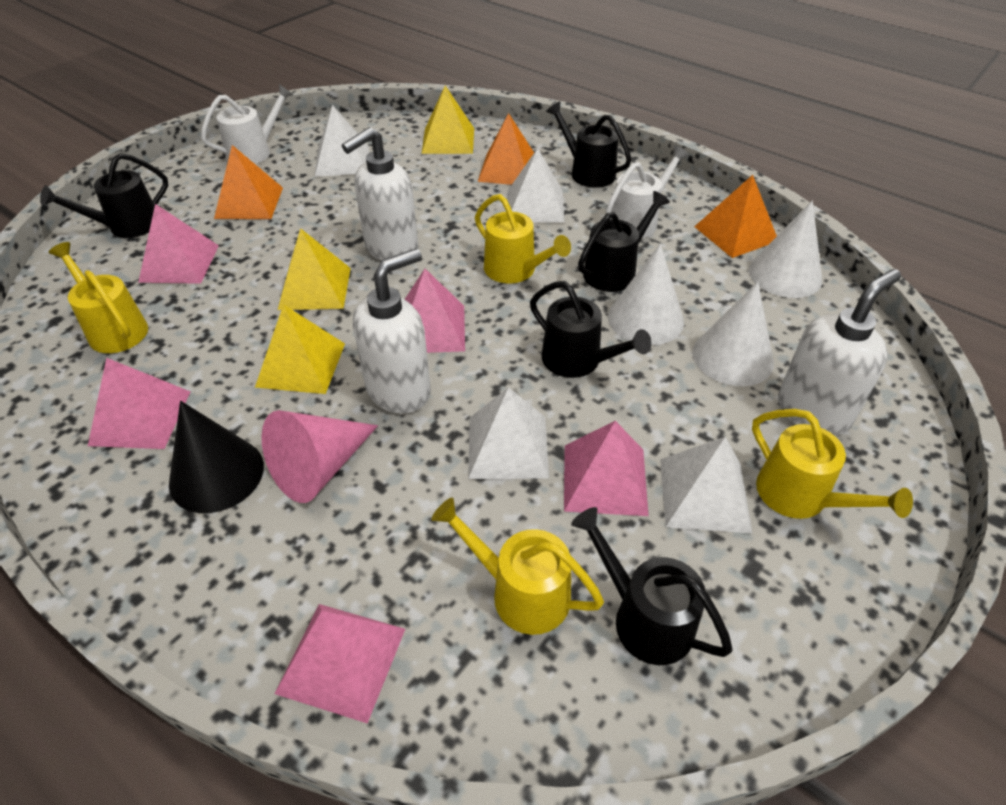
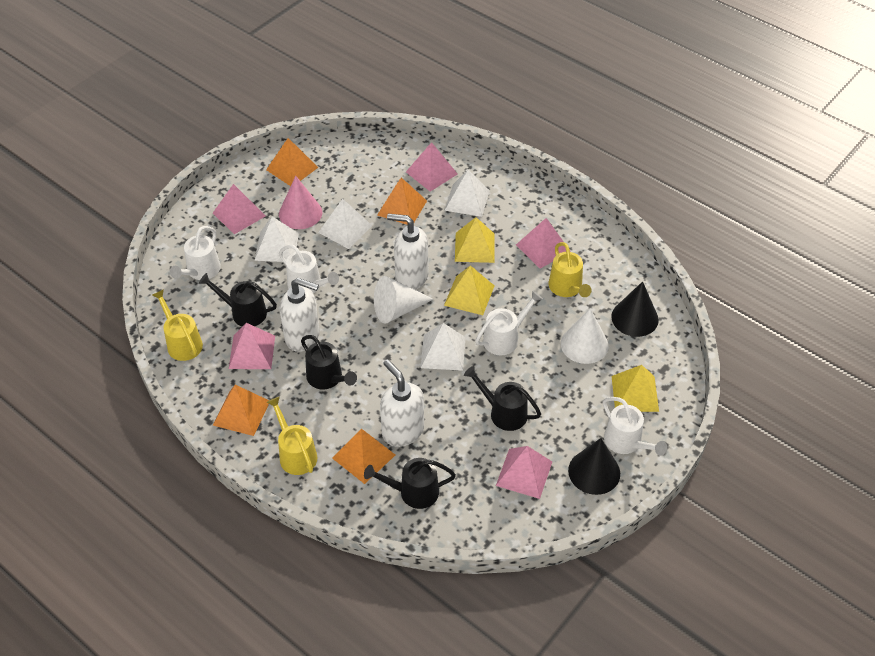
black cone: 1 -> 2
black watering can: 5 -> 4
orange pyramid: 3 -> 4
white cone: 3 -> 2
white watering can: 2 -> 4
yellow watering can: 4 -> 3

